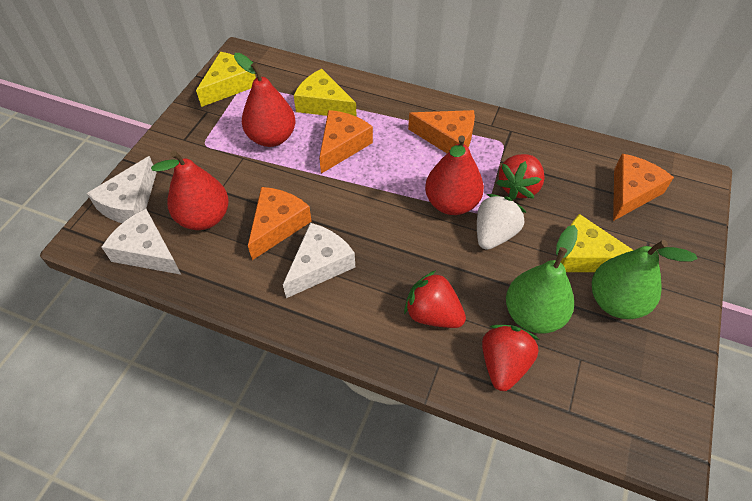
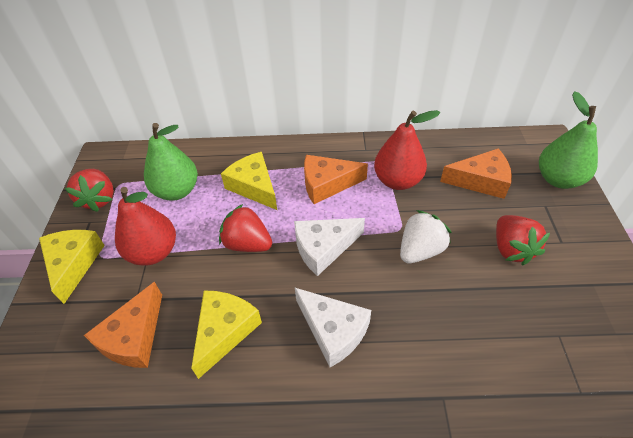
orange cheese: 4 -> 3
red pear: 3 -> 2
white cheese: 3 -> 2

